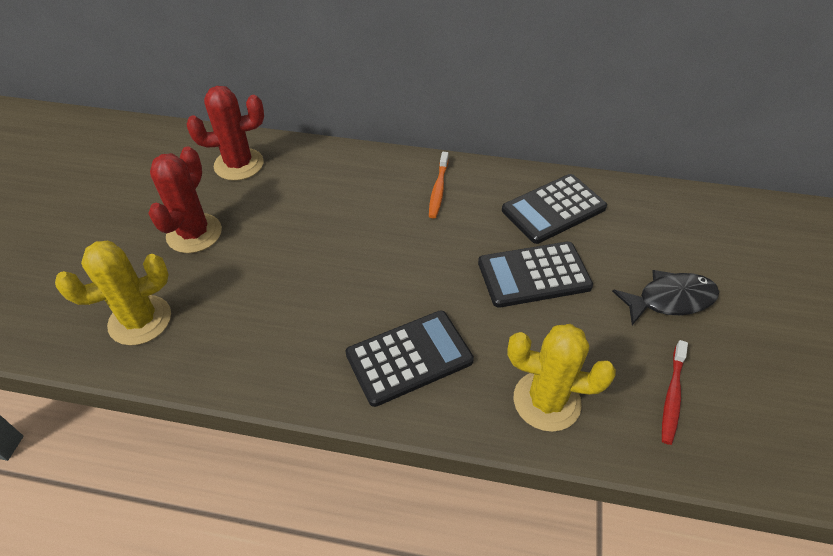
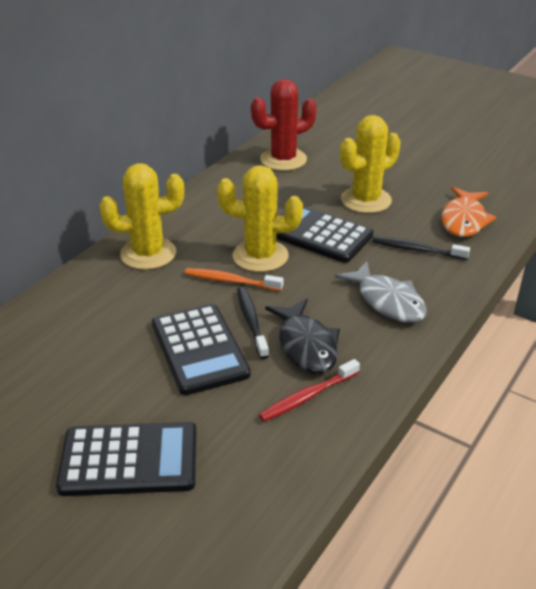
black toothbrush: 0 -> 2
grey fish: 0 -> 1
orange fish: 0 -> 1
red cactus: 2 -> 1
yellow cactus: 2 -> 3

